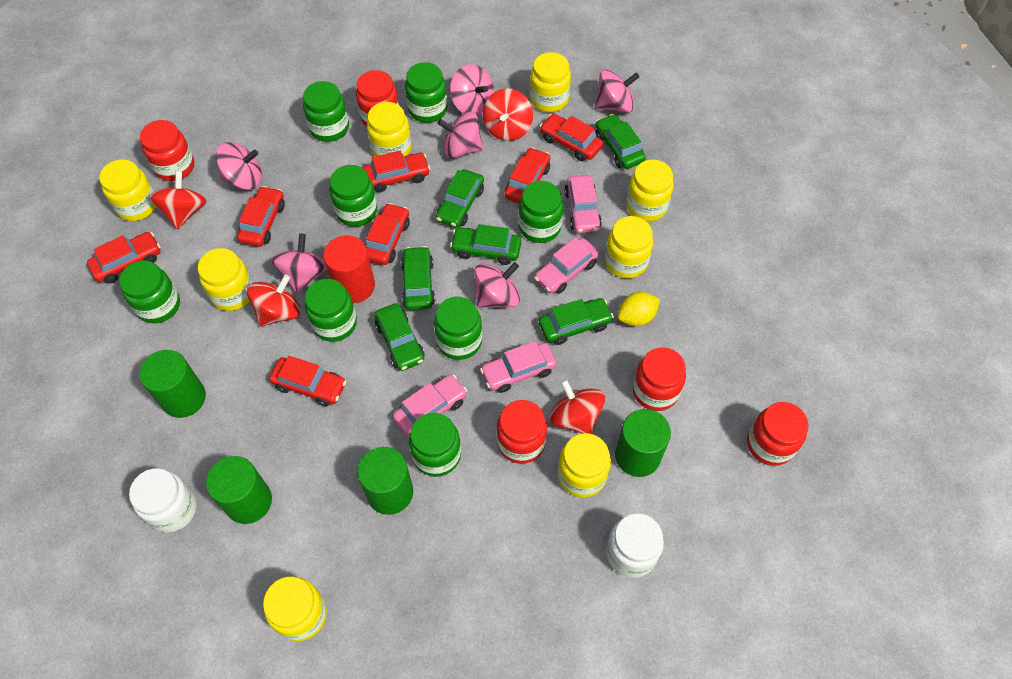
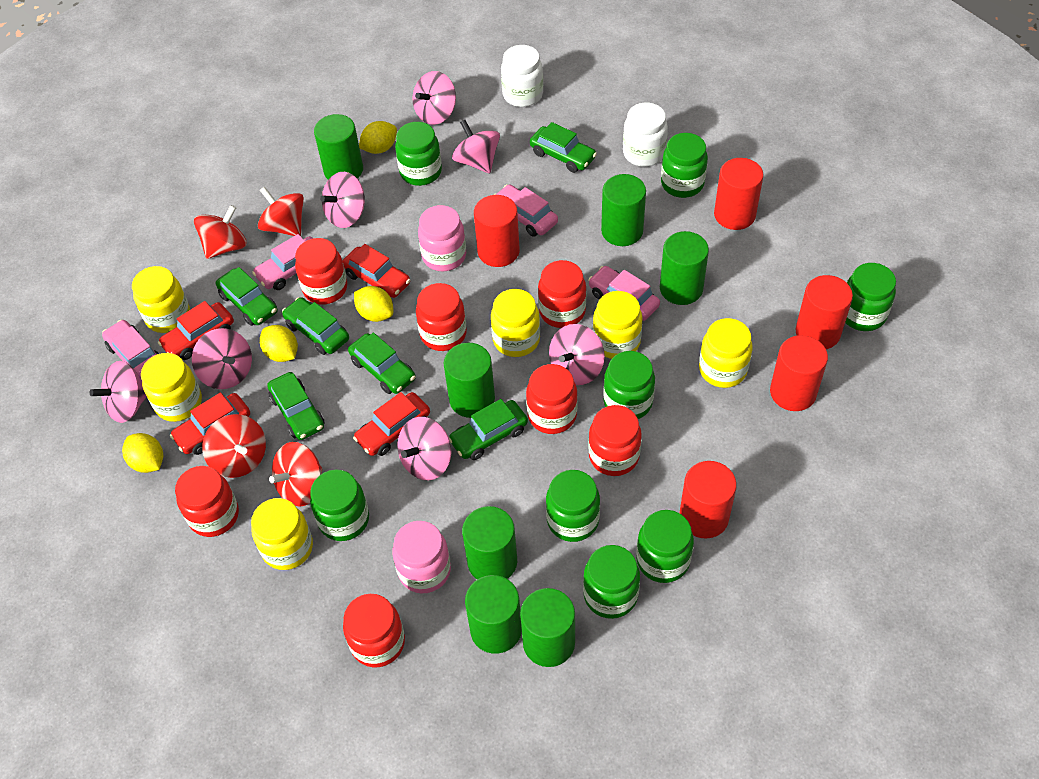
green cylinder: 4 -> 7
pink jar: 0 -> 2
pink spinning top: 6 -> 7
red car: 7 -> 4
red cylinder: 1 -> 5
red jar: 5 -> 7
yellow jar: 8 -> 6
yellow lemon: 1 -> 4

